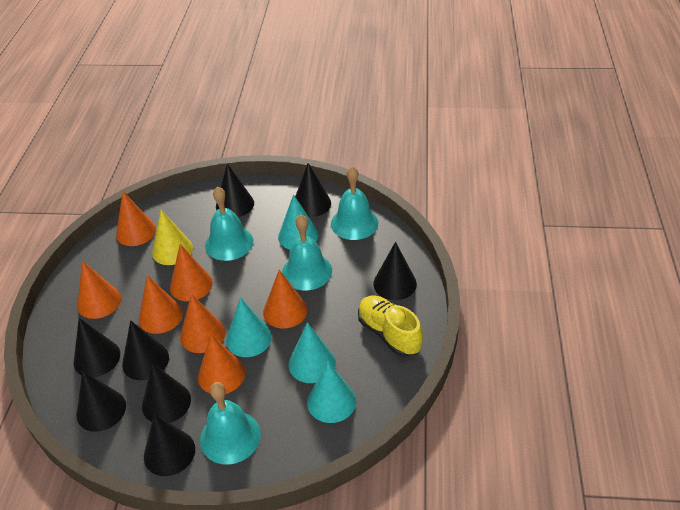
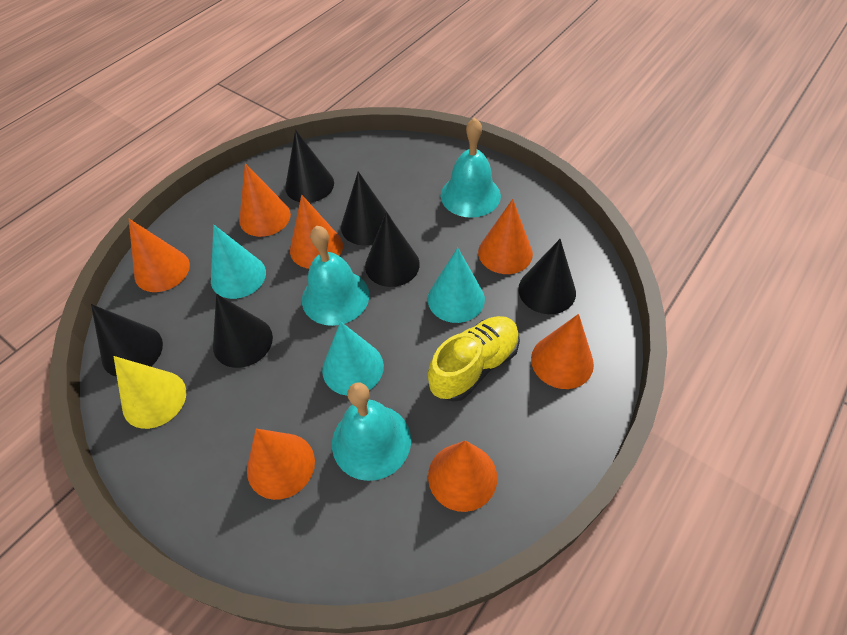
black cone: 8 -> 6
turquoise bell: 4 -> 3
turquoise cone: 4 -> 3

